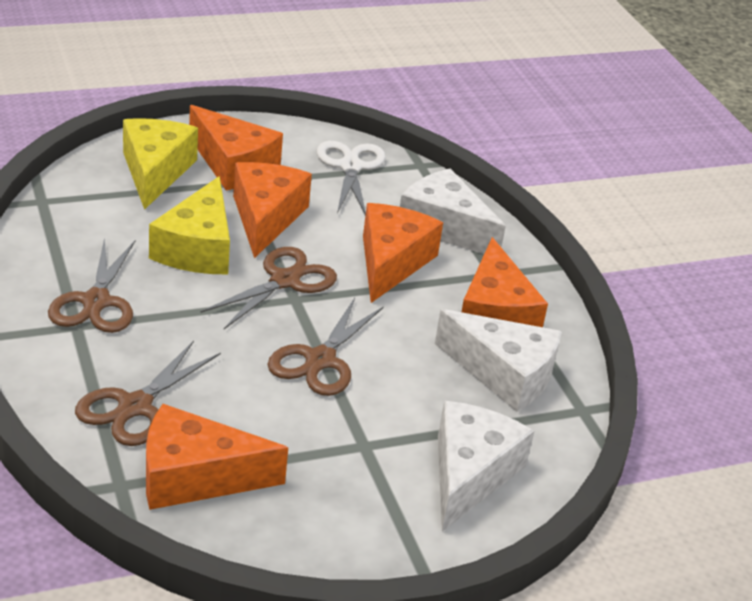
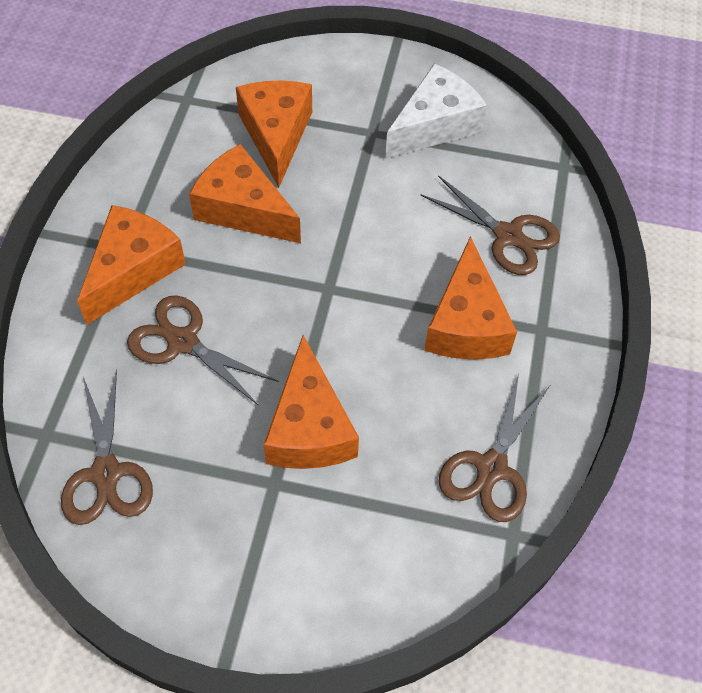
white cheese: 3 -> 1
white scissors: 1 -> 0
yellow cheese: 2 -> 0

